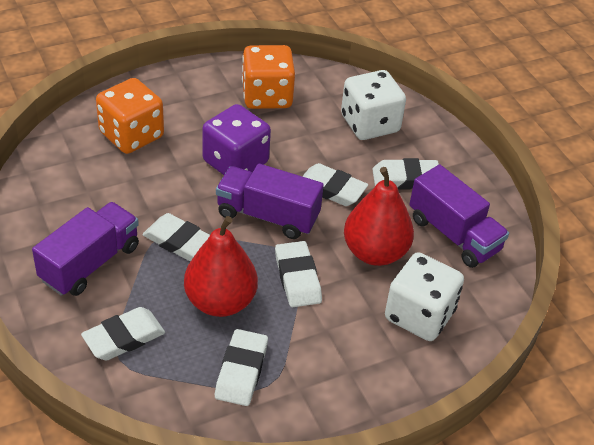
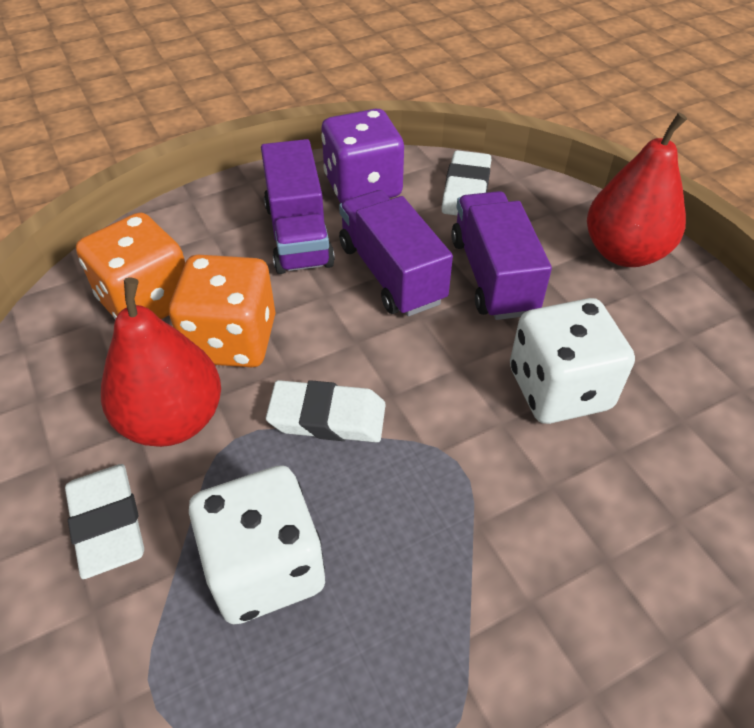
white eraser: 6 -> 3

